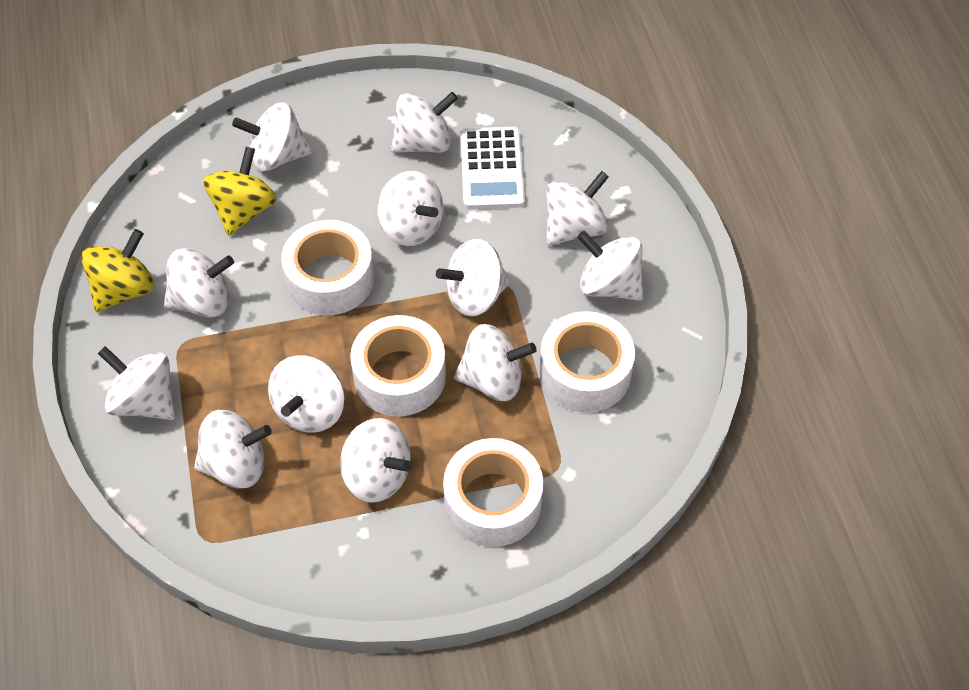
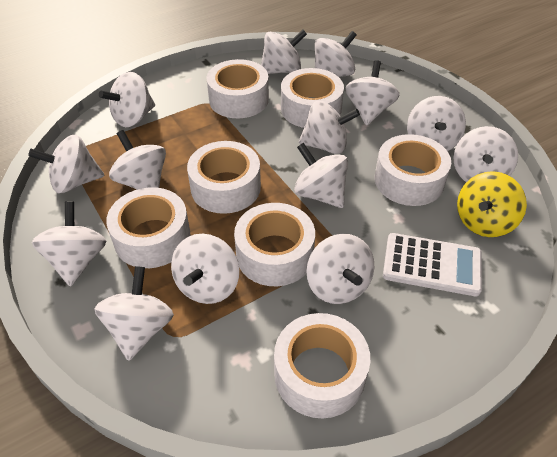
white spinning top: 12 -> 14
white tape: 4 -> 7
yellow spinning top: 2 -> 1

